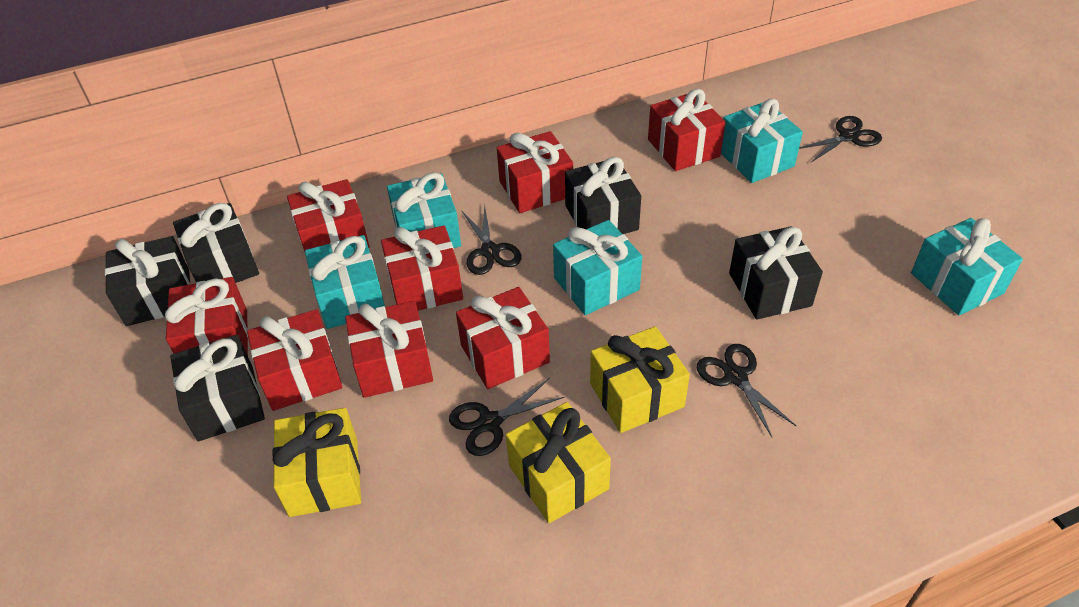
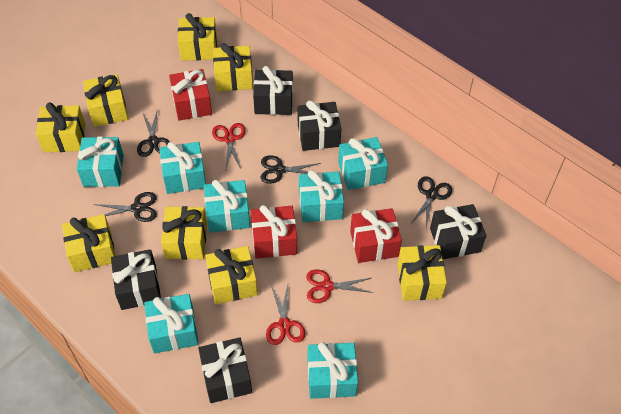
red gift: 8 -> 3
red scissors: 0 -> 3
turquoise gift: 5 -> 7
yellow gift: 3 -> 8

